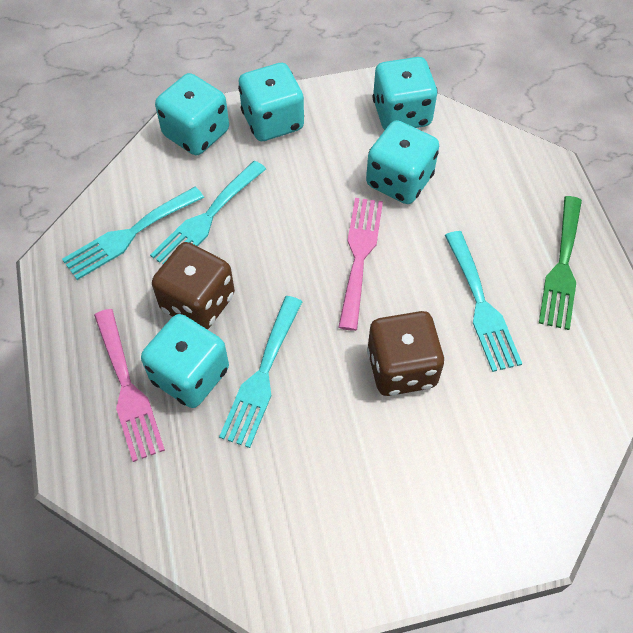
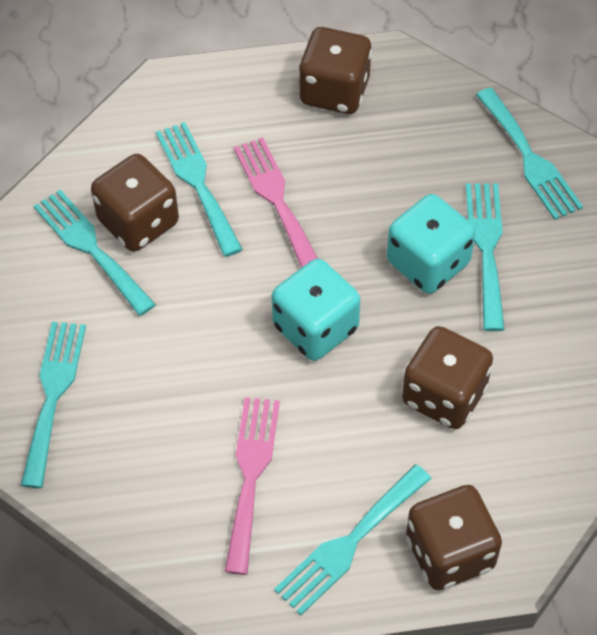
brown dice: 2 -> 4
green fork: 1 -> 0
turquoise dice: 5 -> 2
turquoise fork: 4 -> 6

